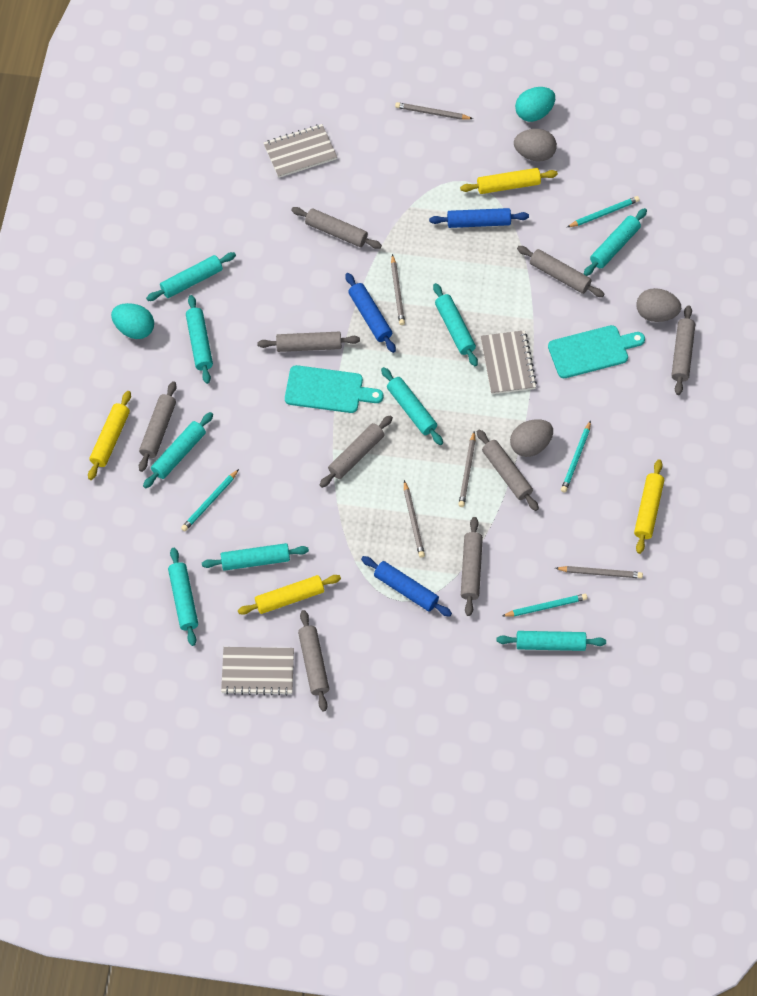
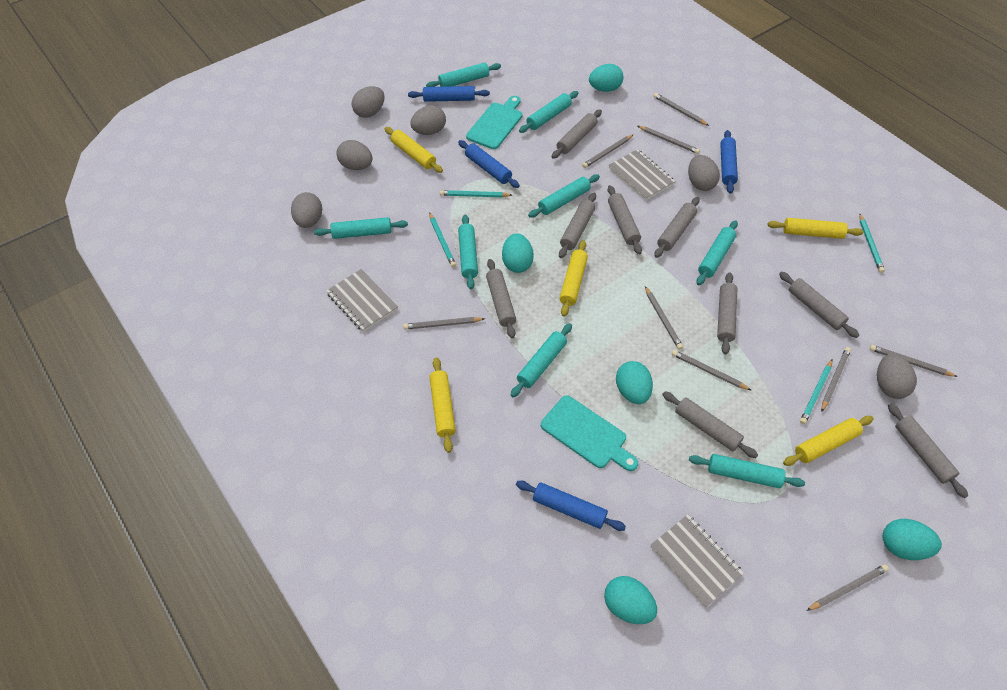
blue rolling pin: 3 -> 4
grey egg: 3 -> 6
grey pencil: 5 -> 9
turquoise egg: 2 -> 5
turquoise rolling pin: 9 -> 8
yellow rolling pin: 4 -> 5

